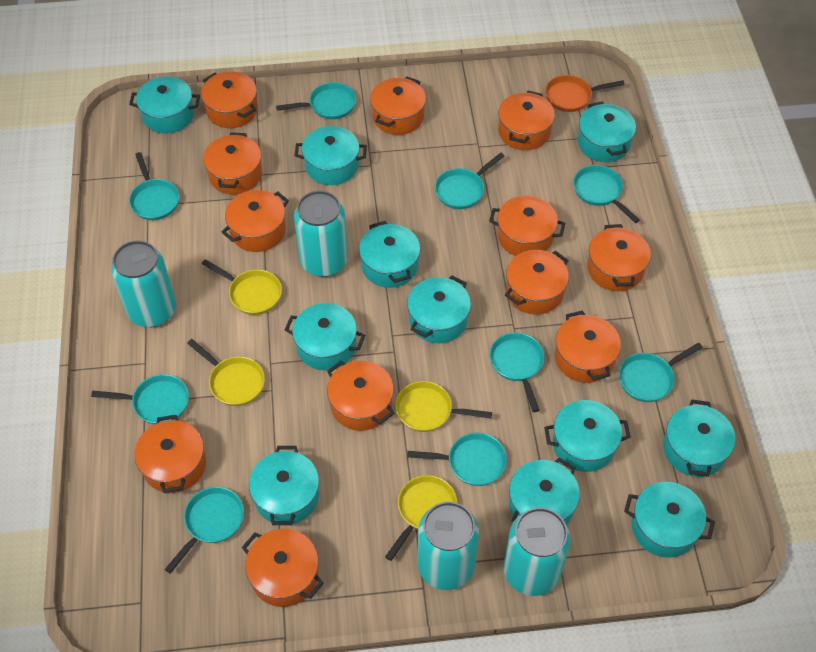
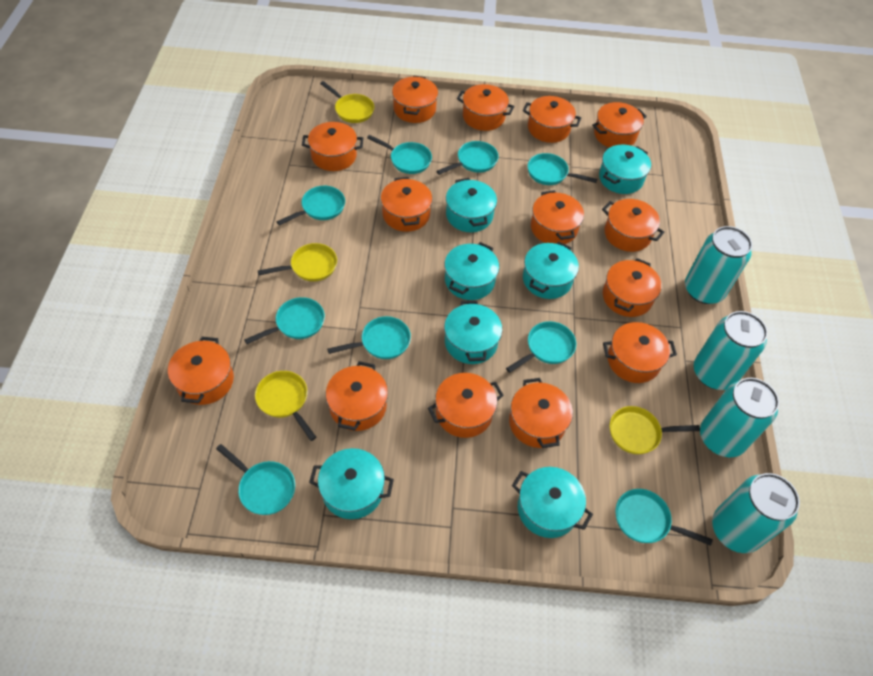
orange pan: 1 -> 0
orange pot: 12 -> 14
turquoise pot: 11 -> 7

